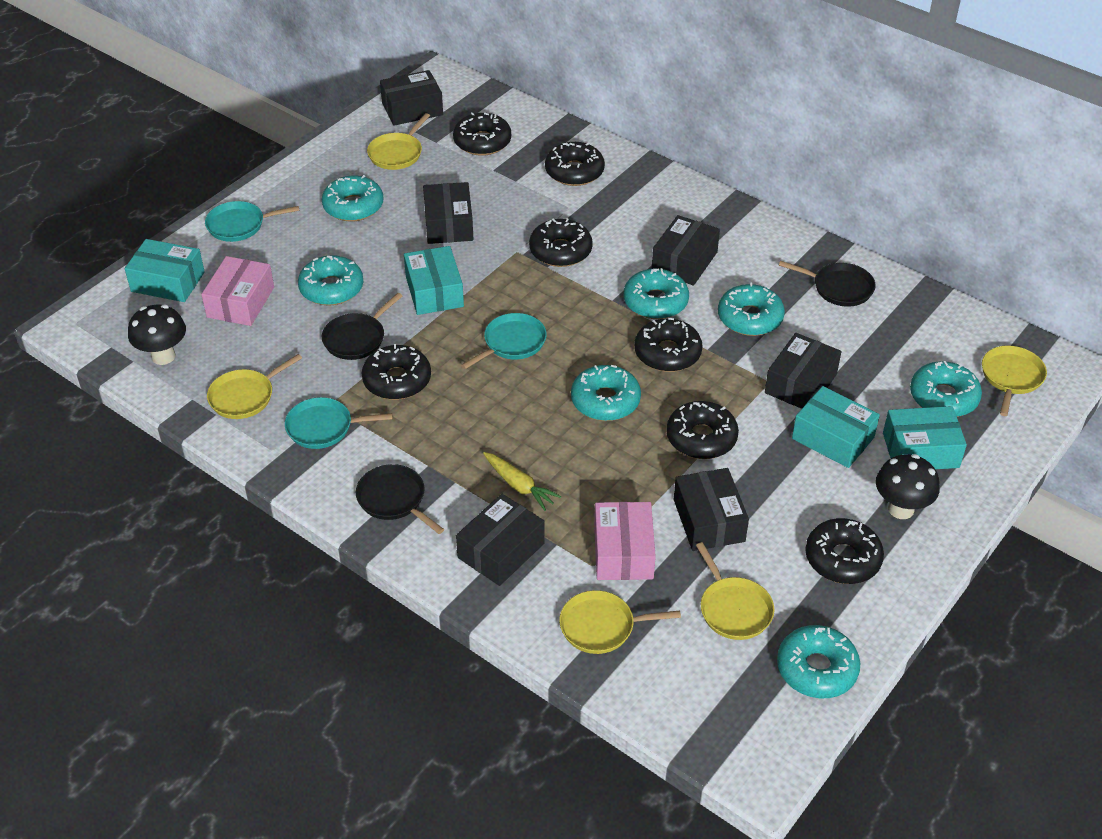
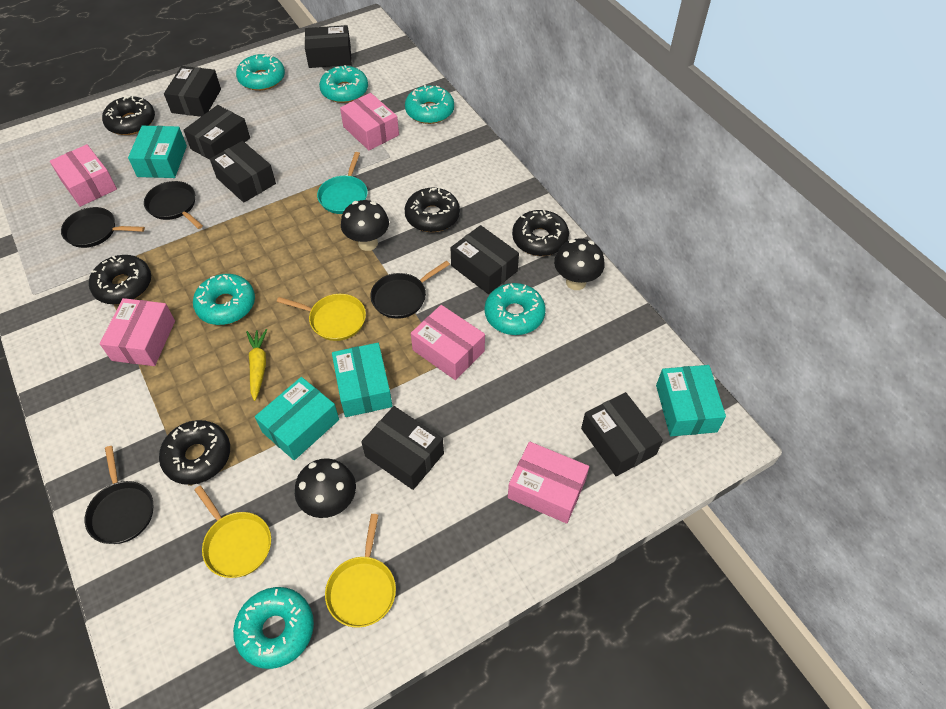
black box: 6 -> 7
black donut: 7 -> 5
black mushroom: 2 -> 3
black pan: 3 -> 4
pink box: 2 -> 5
turquoise donut: 7 -> 6
turquoise pan: 3 -> 1
yellow pan: 5 -> 3

